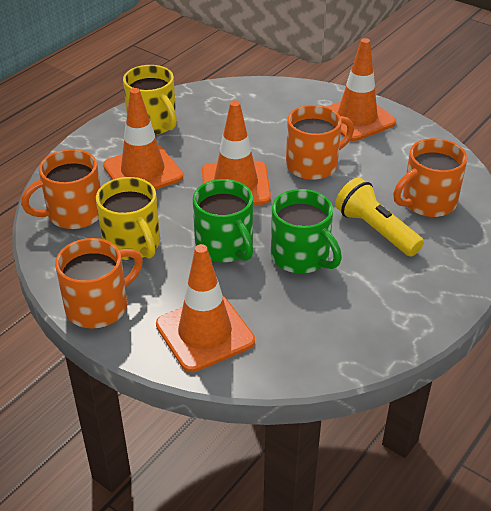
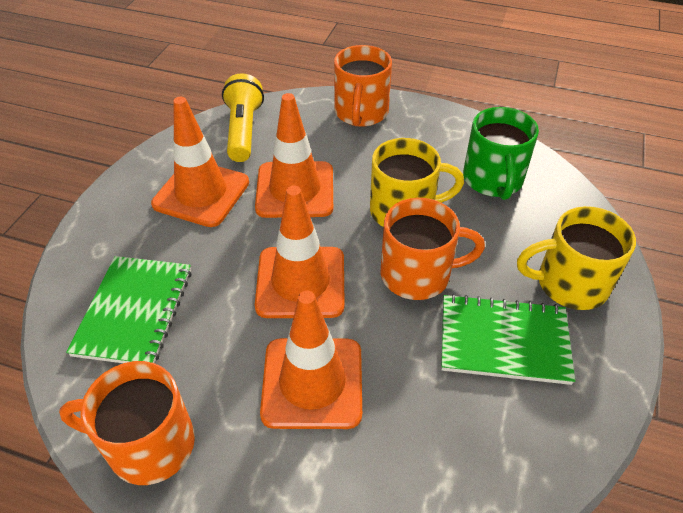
green mug: 2 -> 1
green notebook: 0 -> 2
orange mug: 4 -> 3

